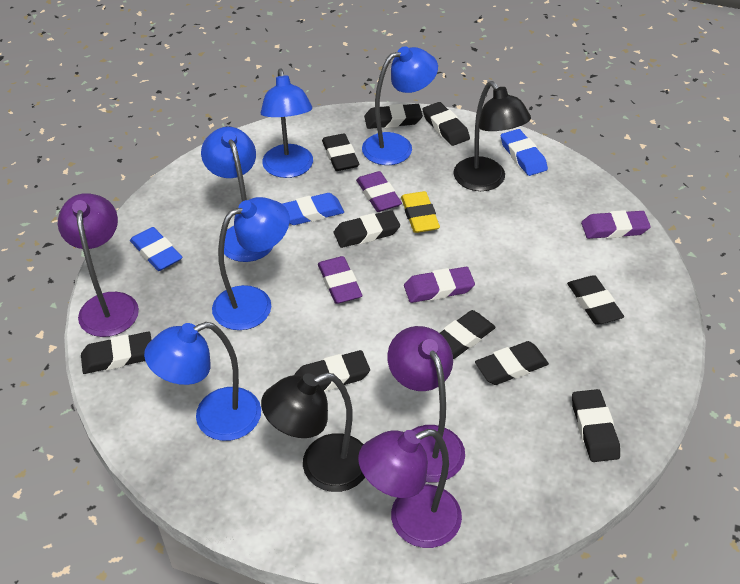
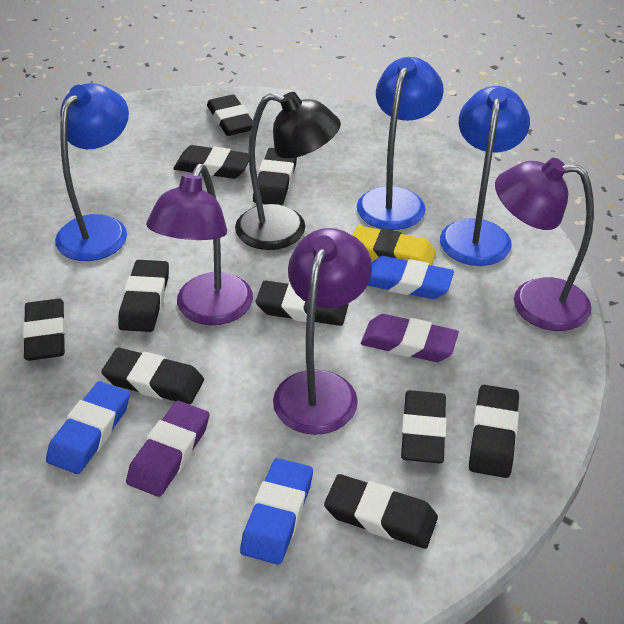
black lamp: 2 -> 1
blue lamp: 5 -> 3
purple eraser: 4 -> 2

